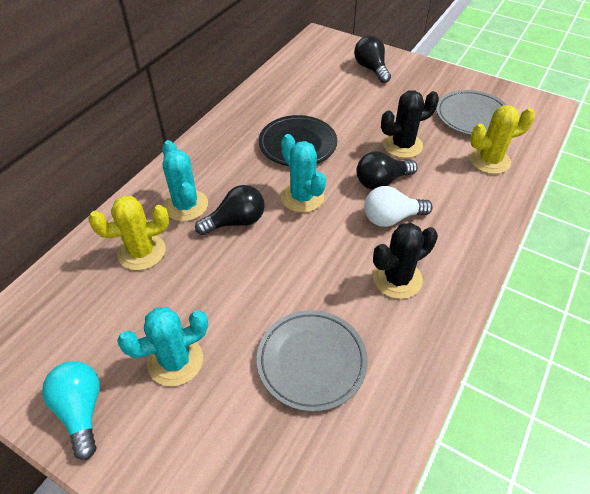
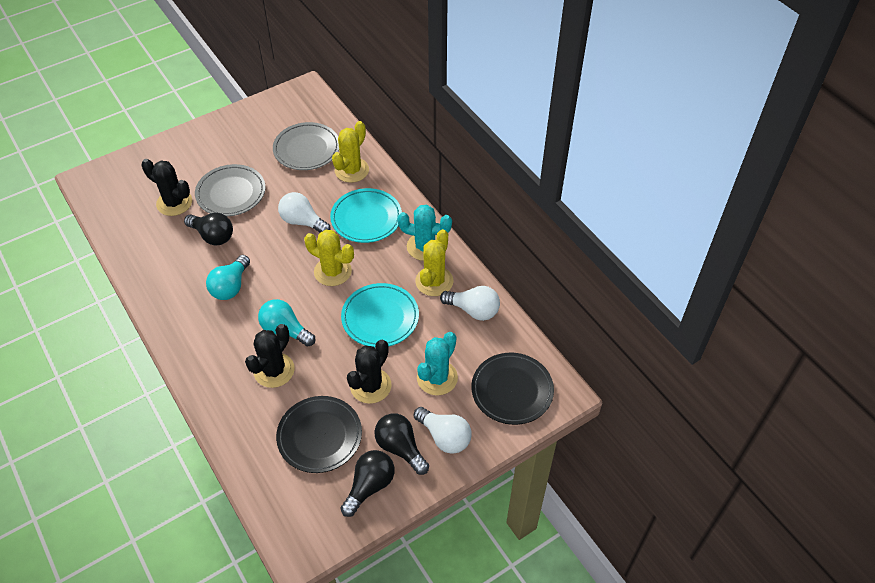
black cactus: 2 -> 3
black plate: 1 -> 2
turquoise cactus: 3 -> 2
turquoise light bulb: 1 -> 2
turquoise plate: 0 -> 2
white light bulb: 1 -> 3
yellow cactus: 2 -> 3

